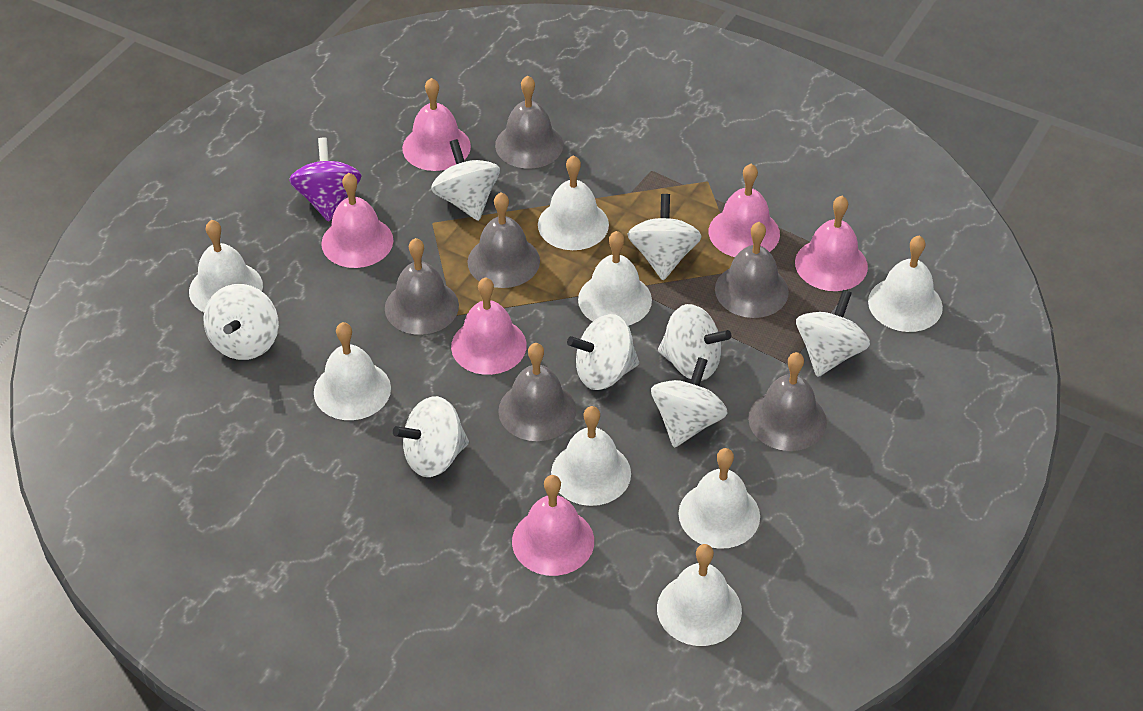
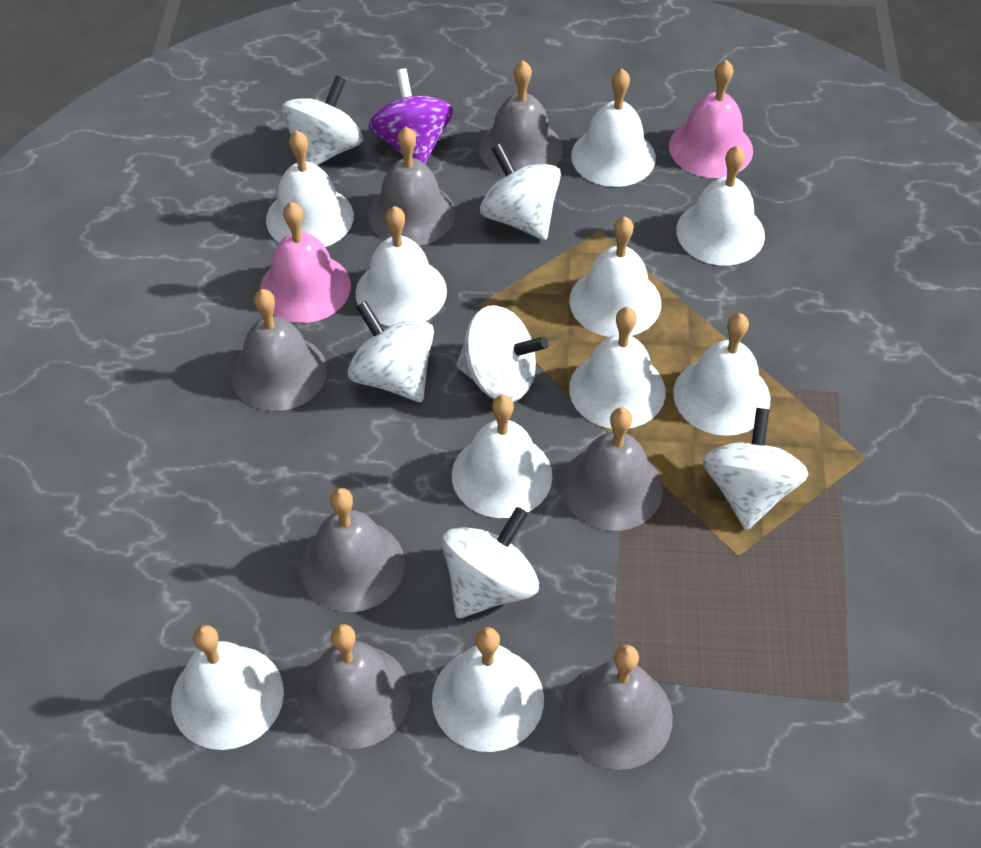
grey bell: 6 -> 7
pink bell: 6 -> 2
white bell: 8 -> 10
white spinning top: 8 -> 6

